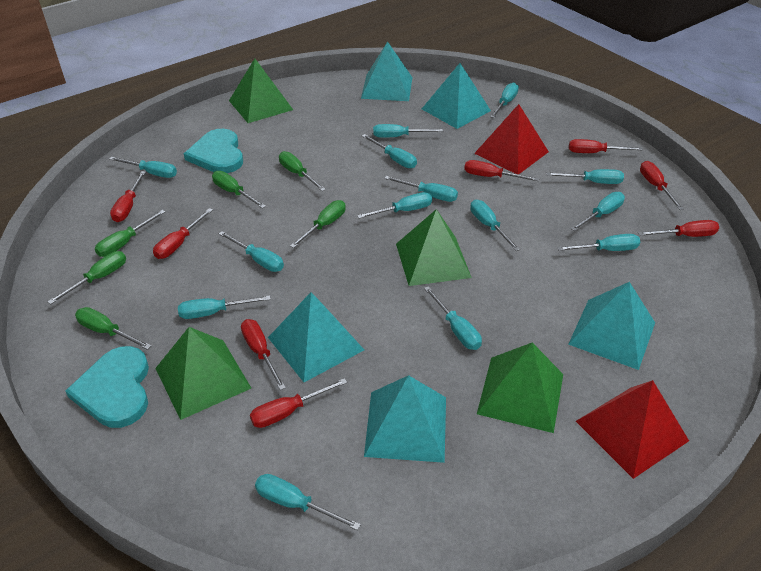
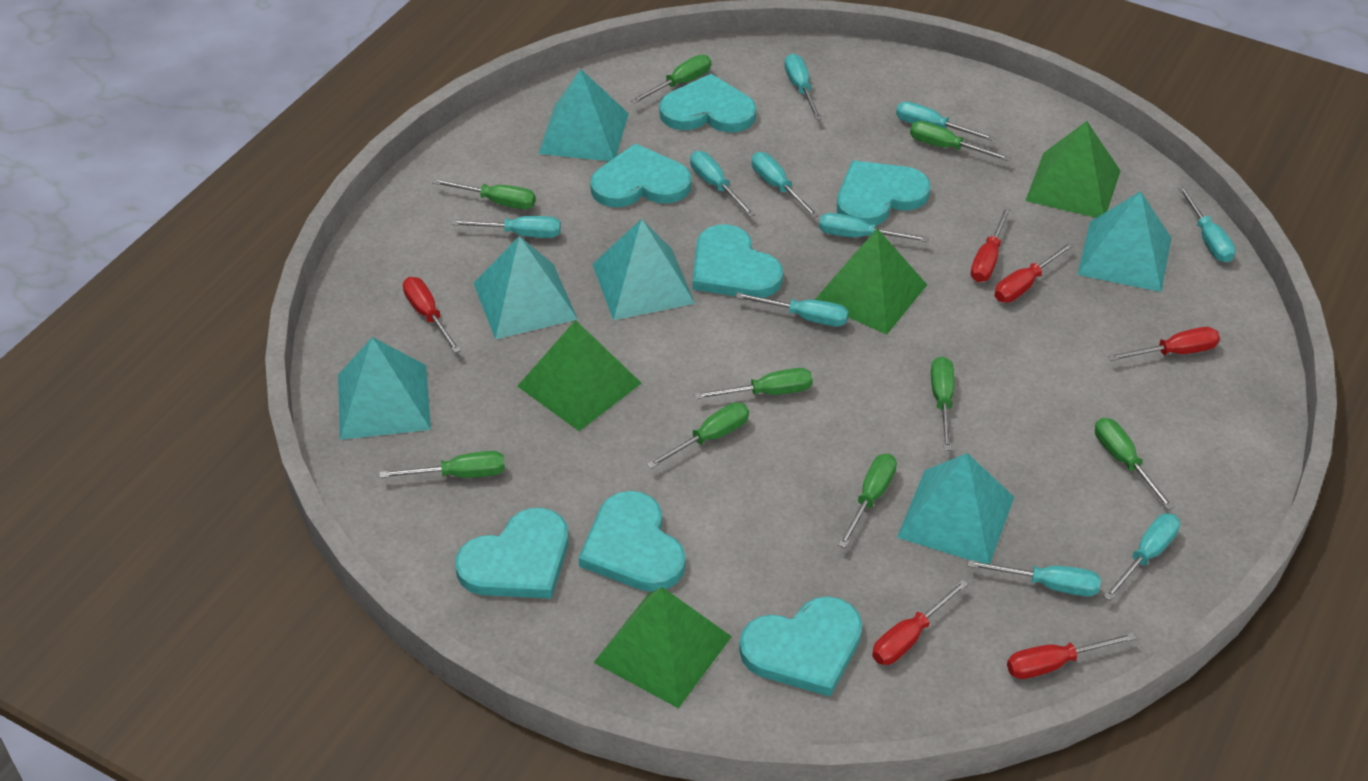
green screwdriver: 6 -> 9
red pyramid: 2 -> 0
red screwdriver: 8 -> 6
turquoise heart: 2 -> 7
turquoise pyramid: 5 -> 6
turquoise screwdriver: 14 -> 10

